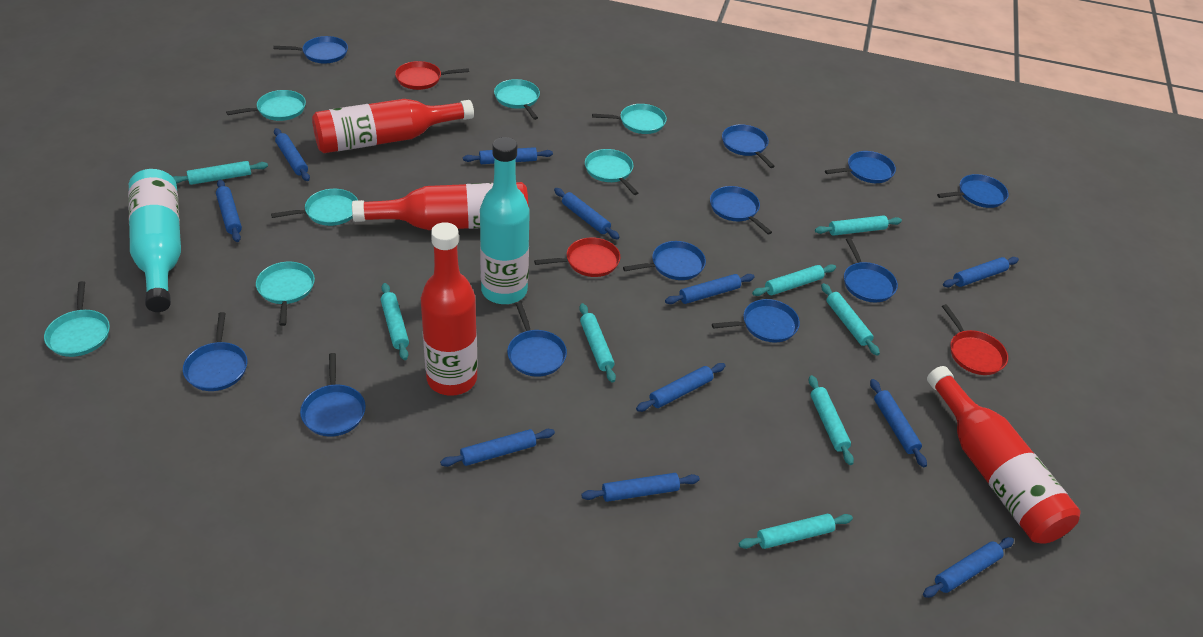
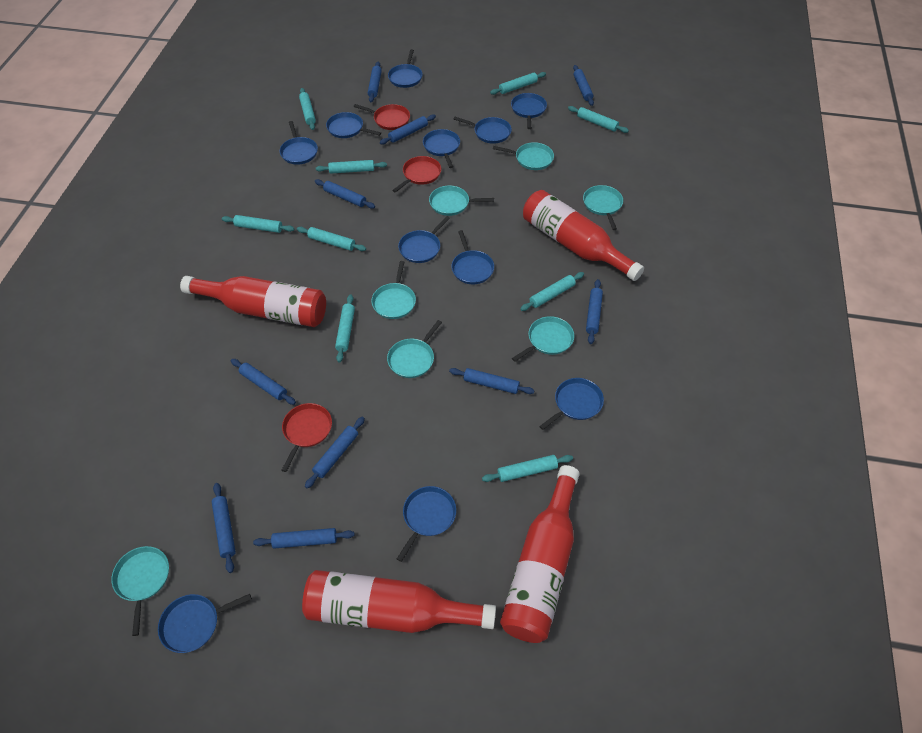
blue rolling pin: 11 -> 10
turquoise bottle: 2 -> 0
turquoise rolling pin: 8 -> 9

